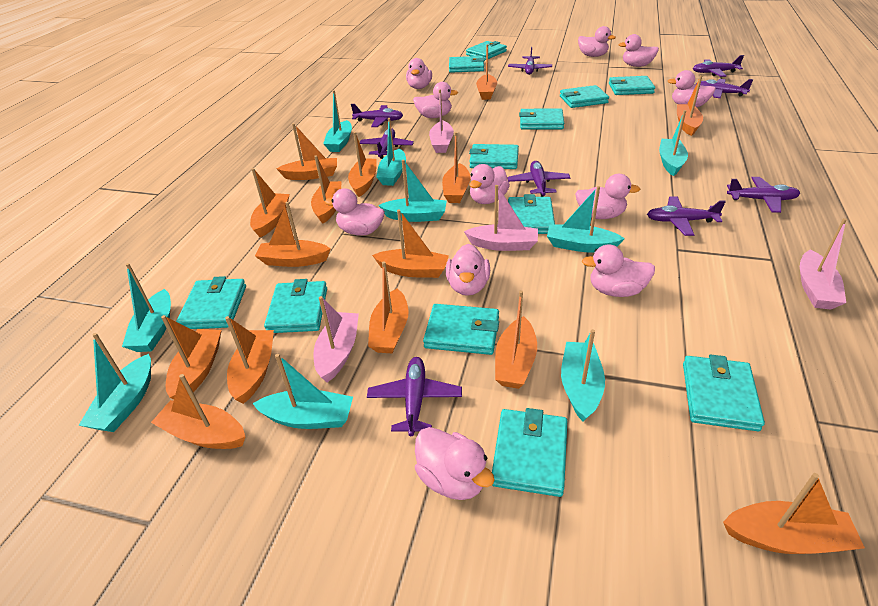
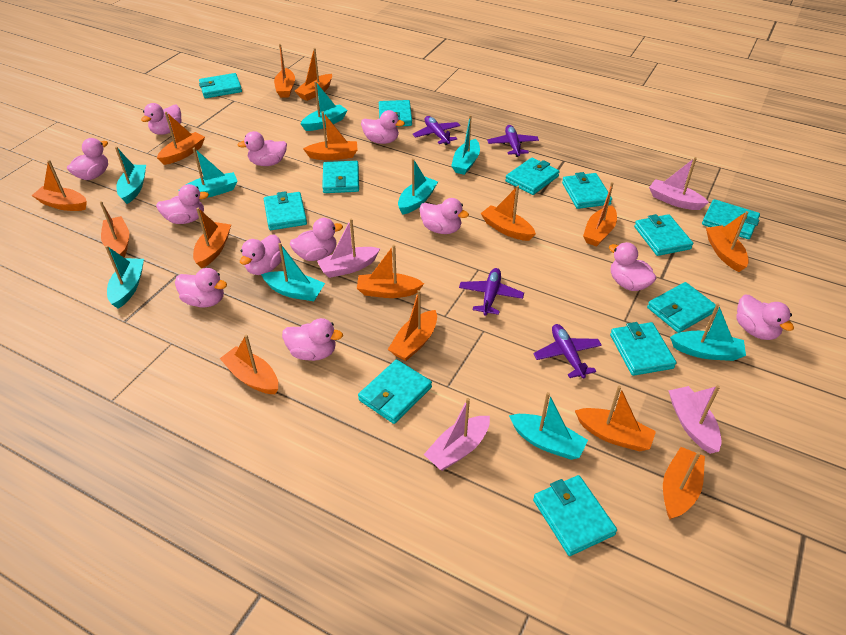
pink duck: 11 -> 12
purple plane: 9 -> 4

